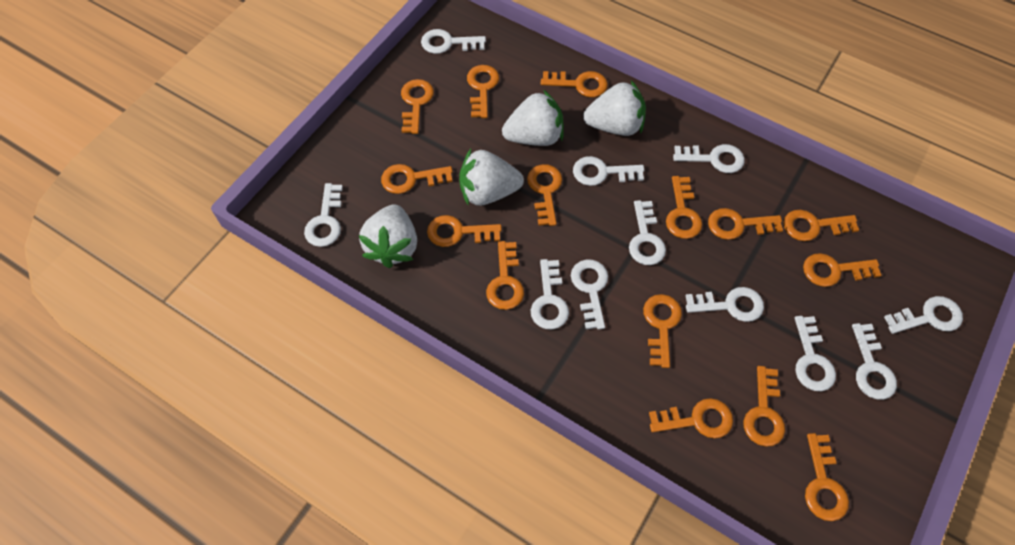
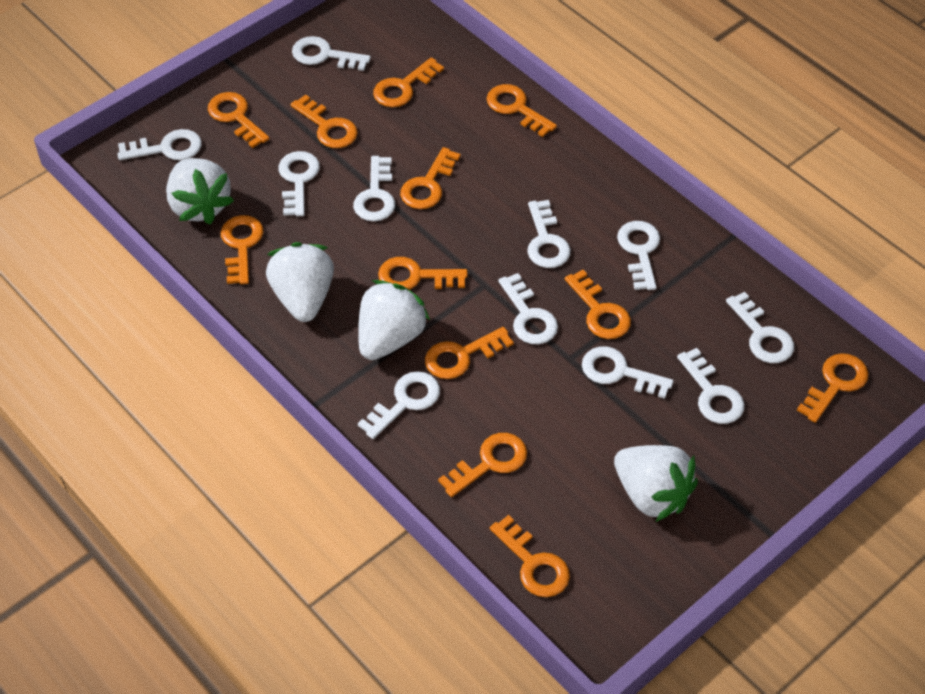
orange key: 15 -> 12

